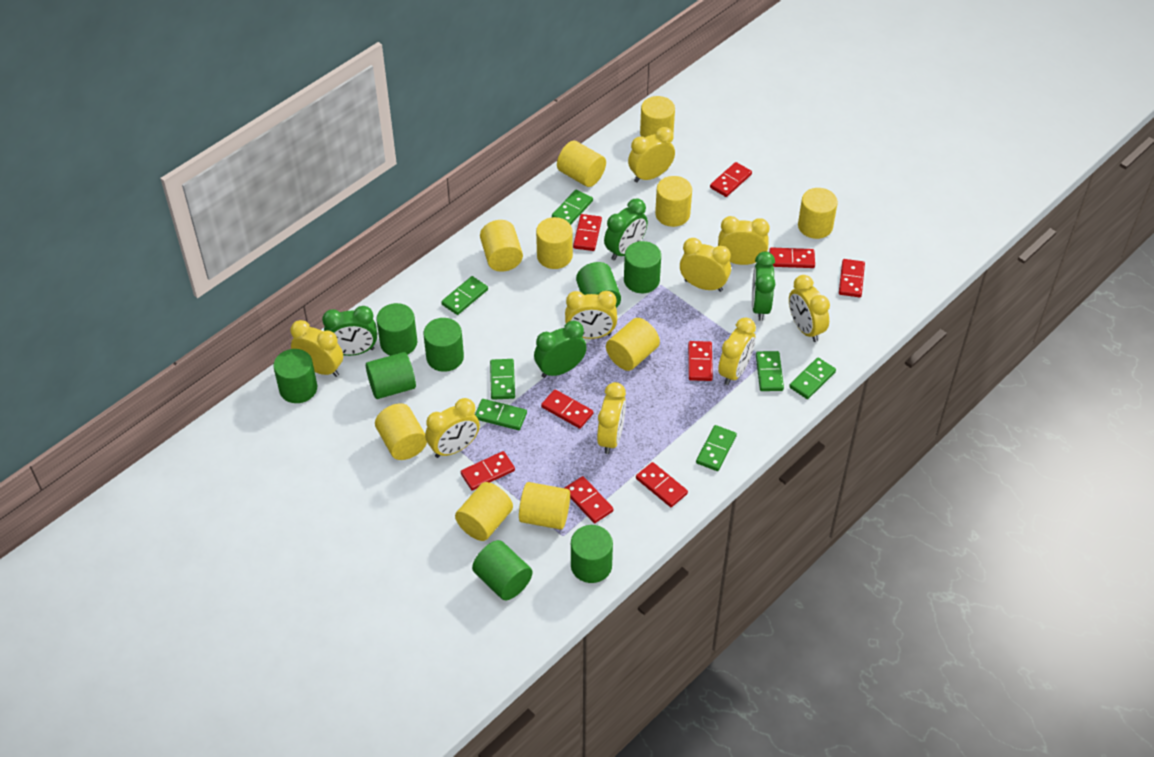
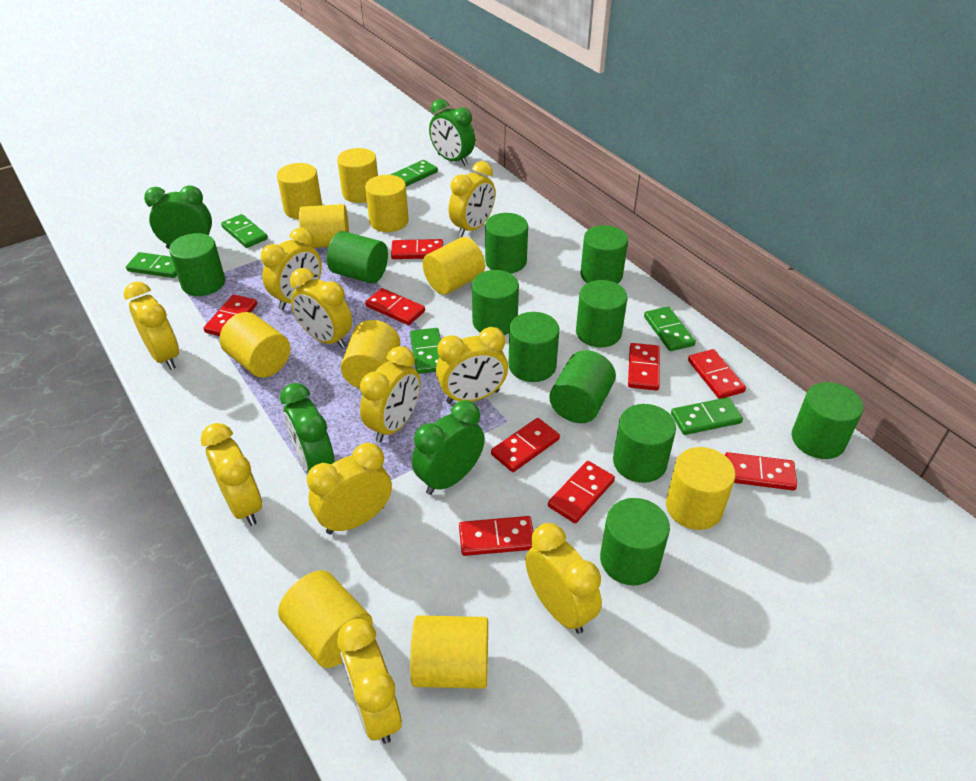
green cylinder: 8 -> 11
green domino: 7 -> 6
yellow clock: 9 -> 10

